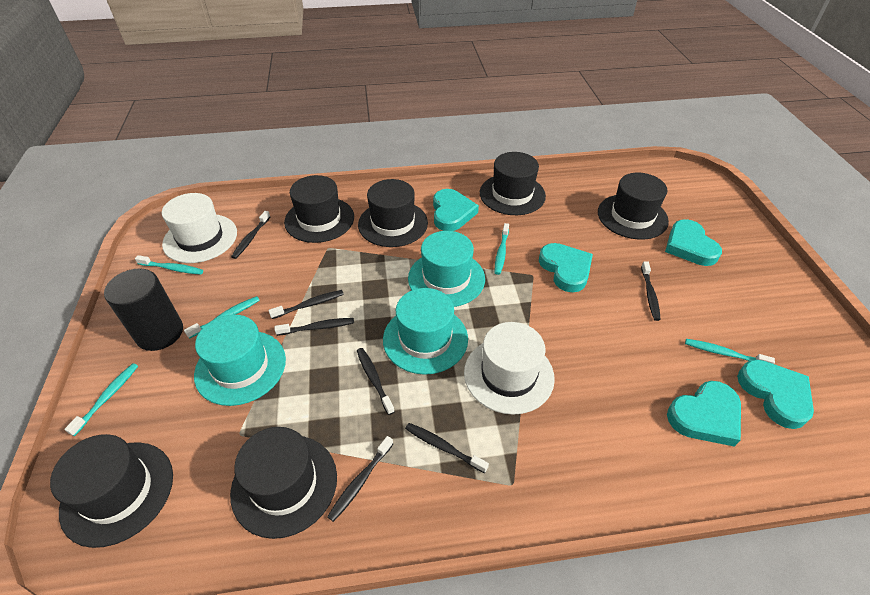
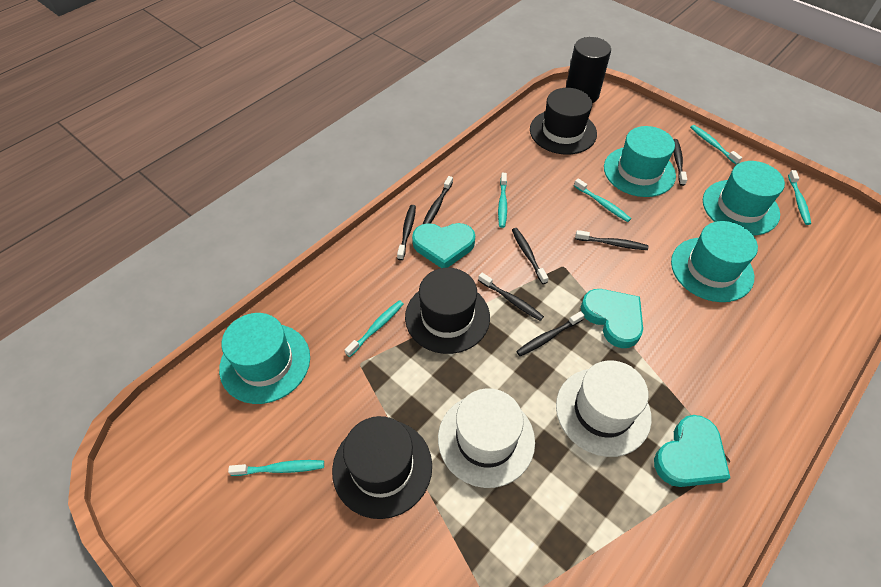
black hat: 6 -> 3
turquoise hat: 3 -> 4
turquoise heart: 5 -> 3
turquoise toothbrush: 5 -> 6

